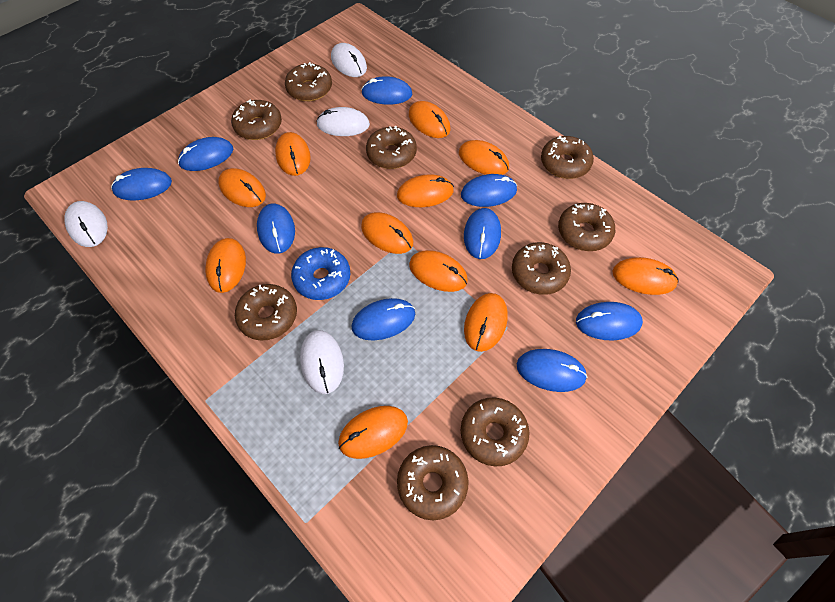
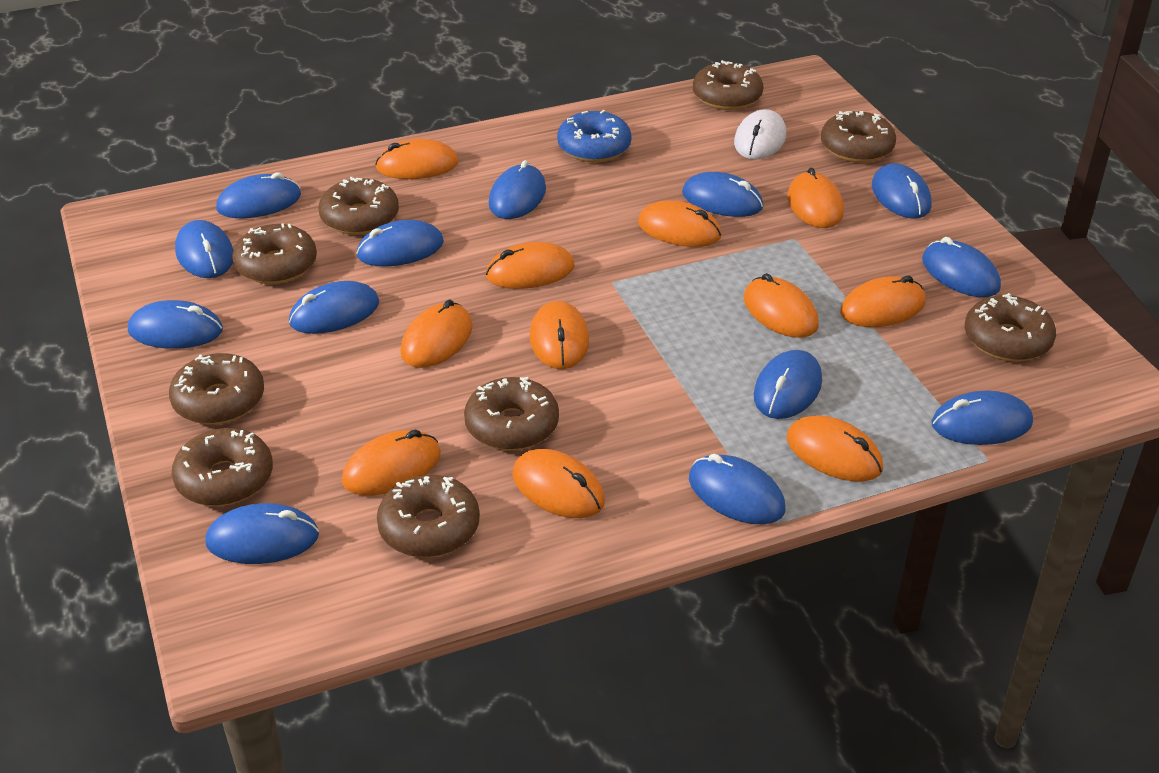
blue mouse: 9 -> 13
white mouse: 4 -> 1

